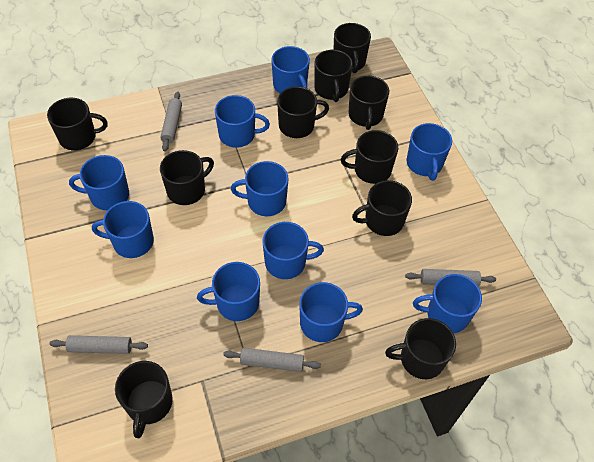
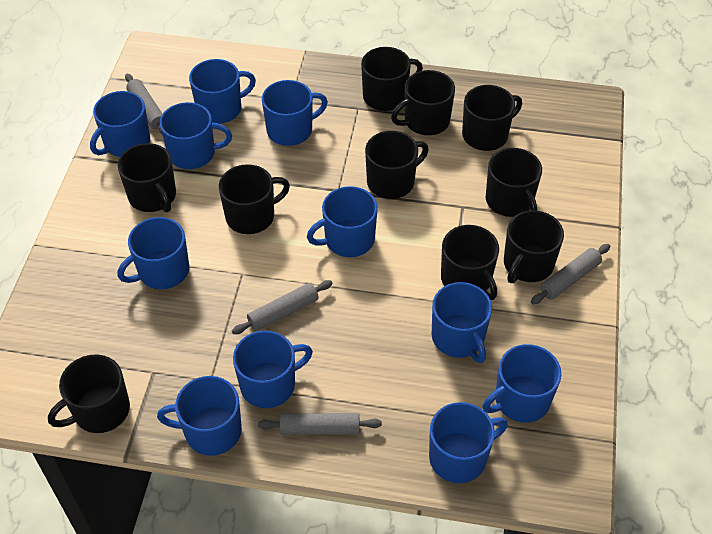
blue mug: 10 -> 11

